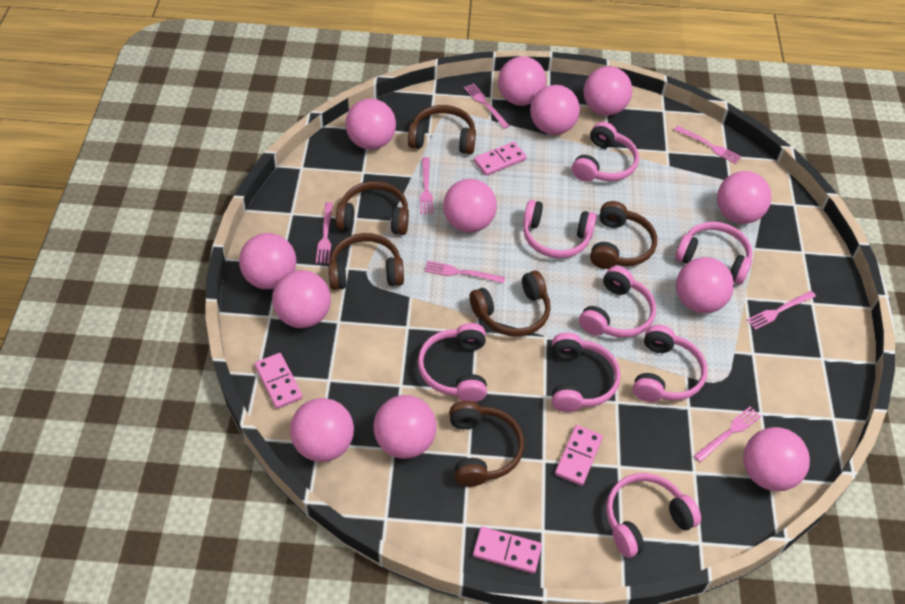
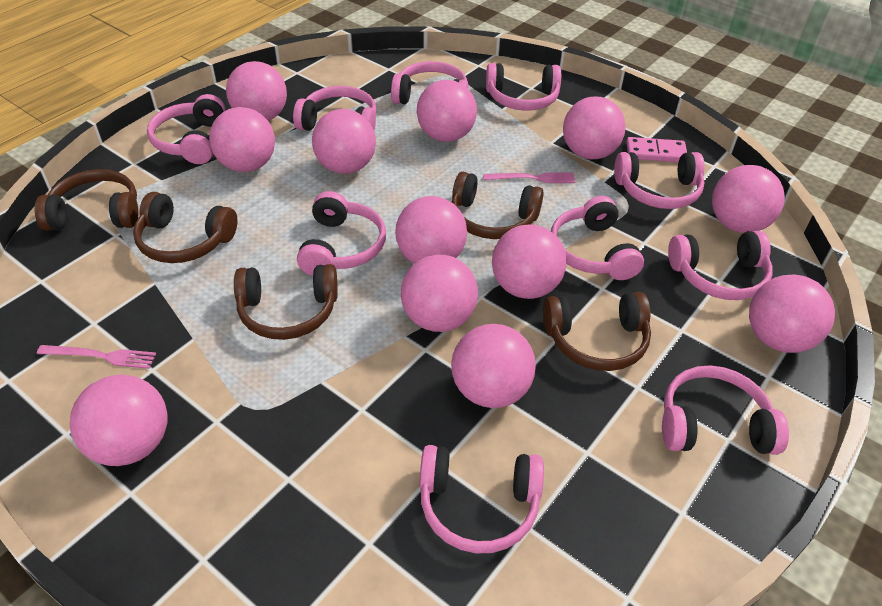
brown headphones: 6 -> 5
pink domino: 4 -> 1
pink fork: 7 -> 2
pink headphones: 8 -> 10

